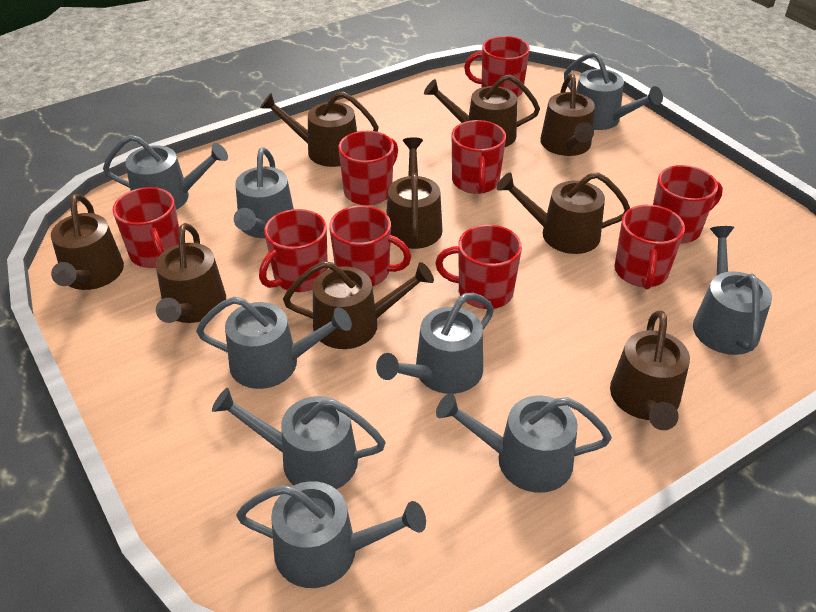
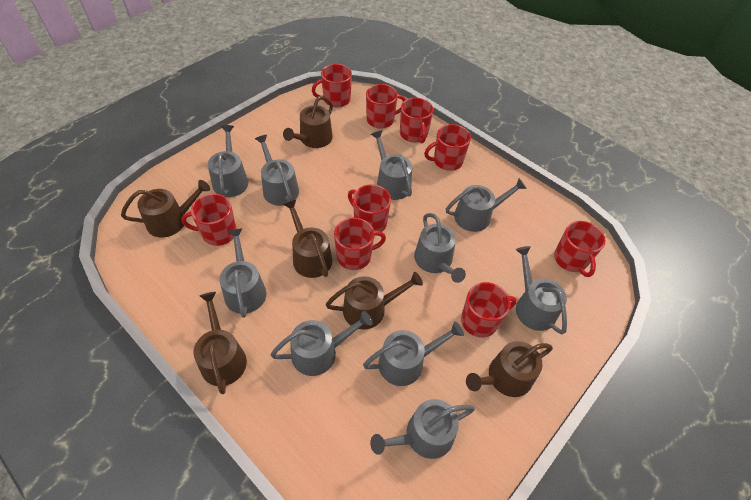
brown watering can: 9 -> 6
grey watering can: 9 -> 10

